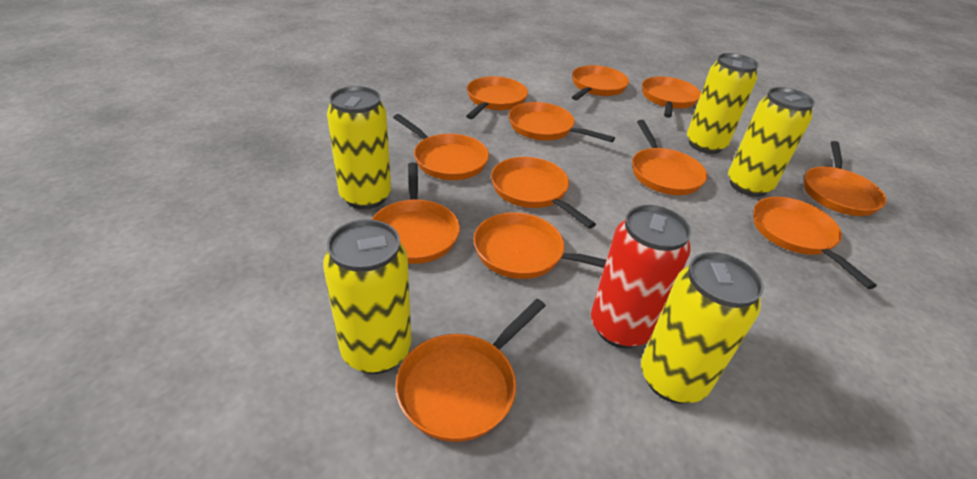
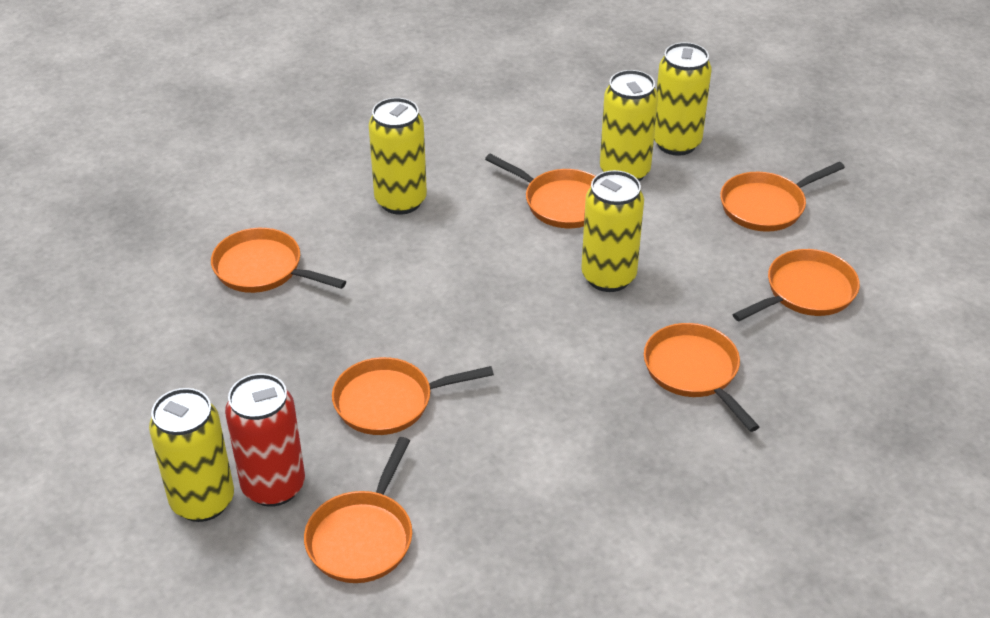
orange pan: 12 -> 7

